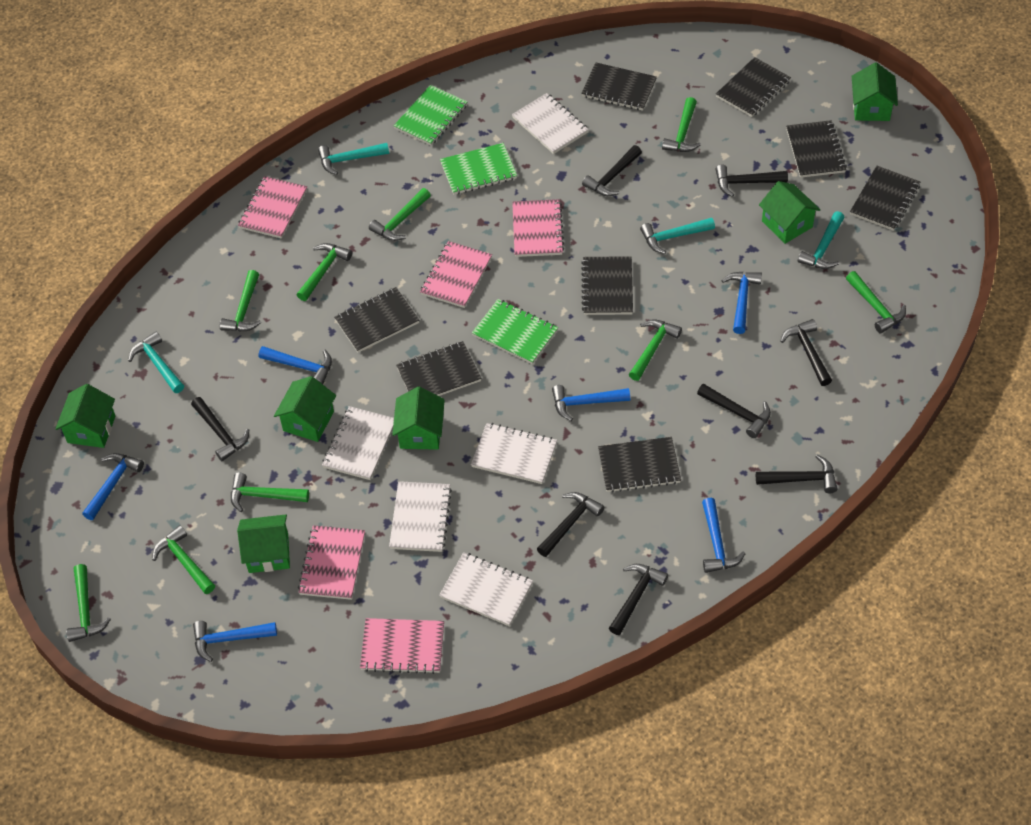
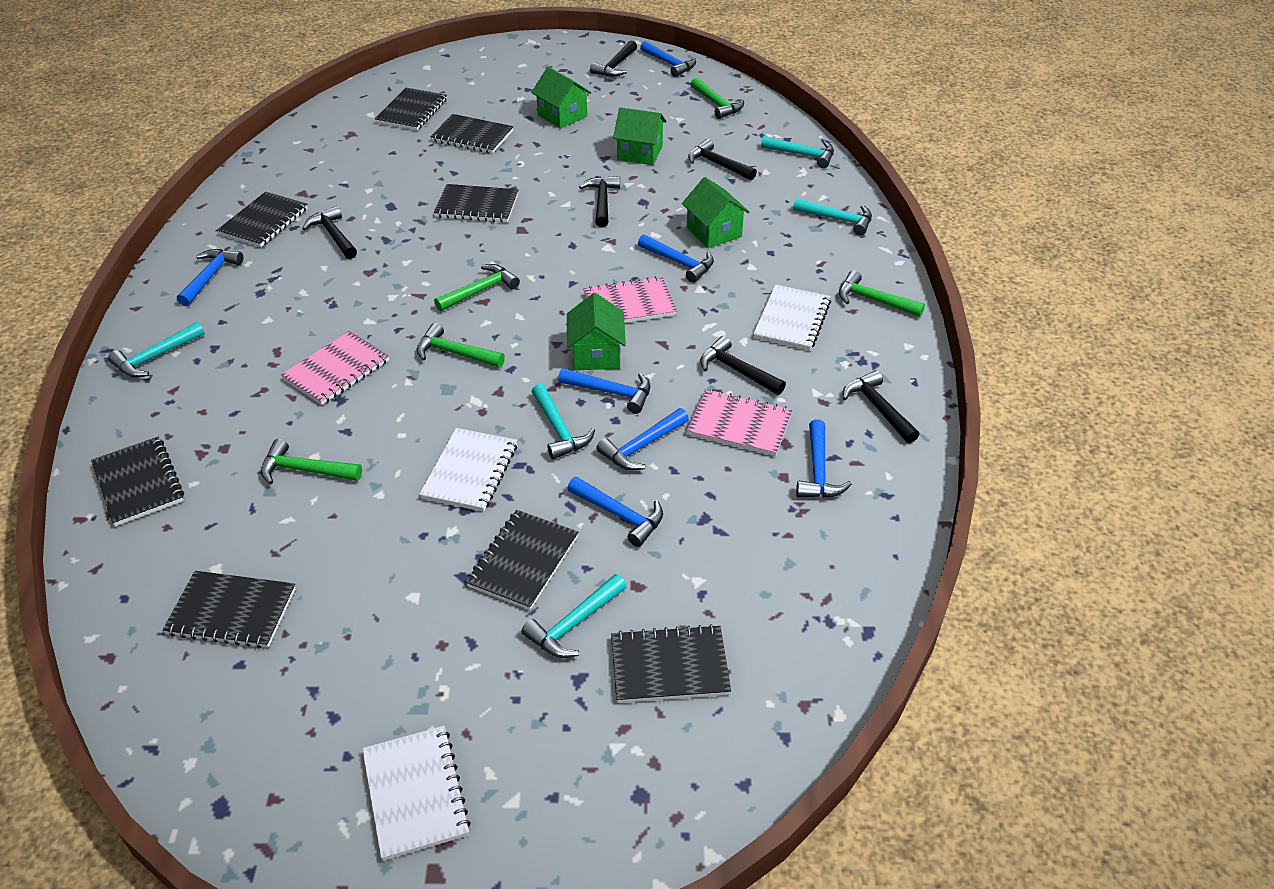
black hammer: 8 -> 6
blue hammer: 6 -> 7
green hammer: 9 -> 5
green house: 6 -> 4
green notebook: 3 -> 0
pink notebook: 5 -> 3
turquoise hammer: 4 -> 5
white notebook: 5 -> 3

